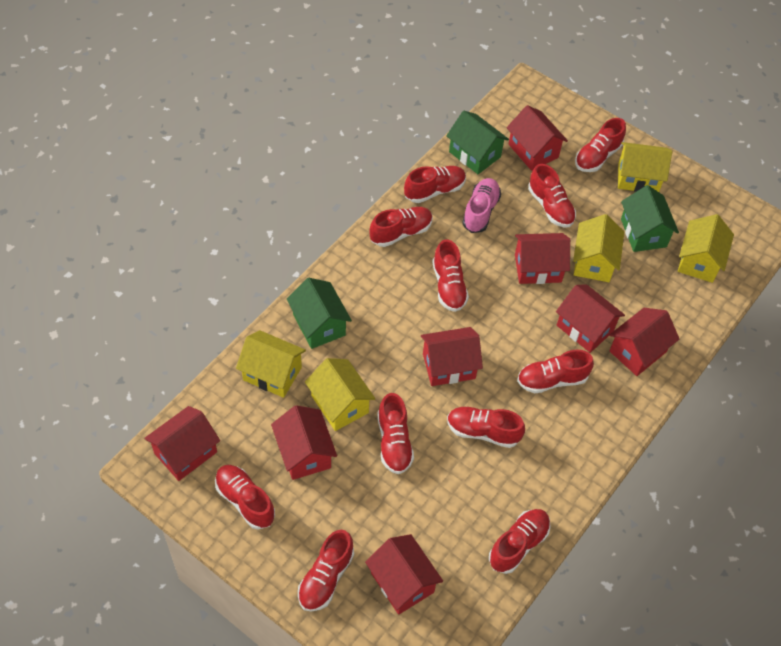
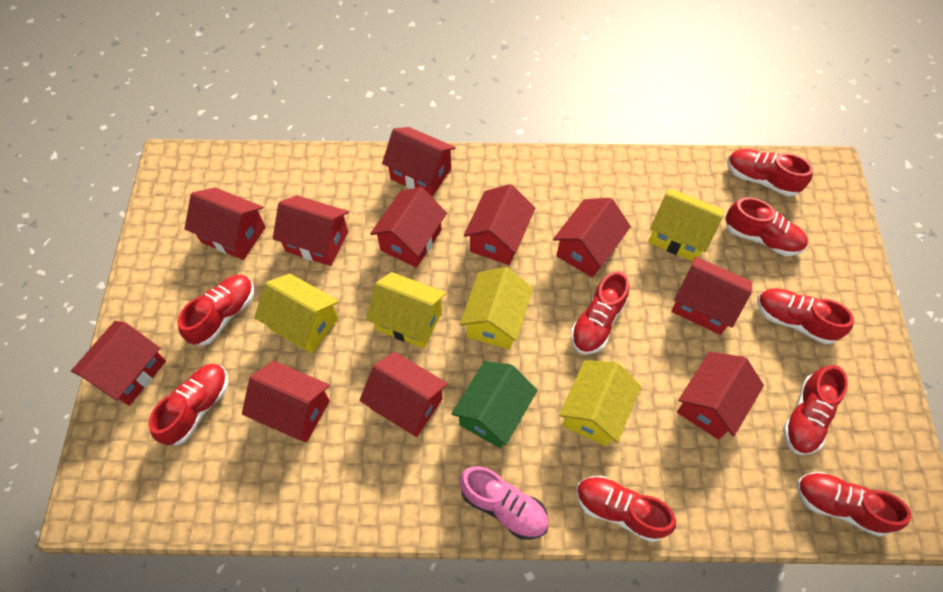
green house: 3 -> 1
red house: 8 -> 11
red shoe: 11 -> 9

